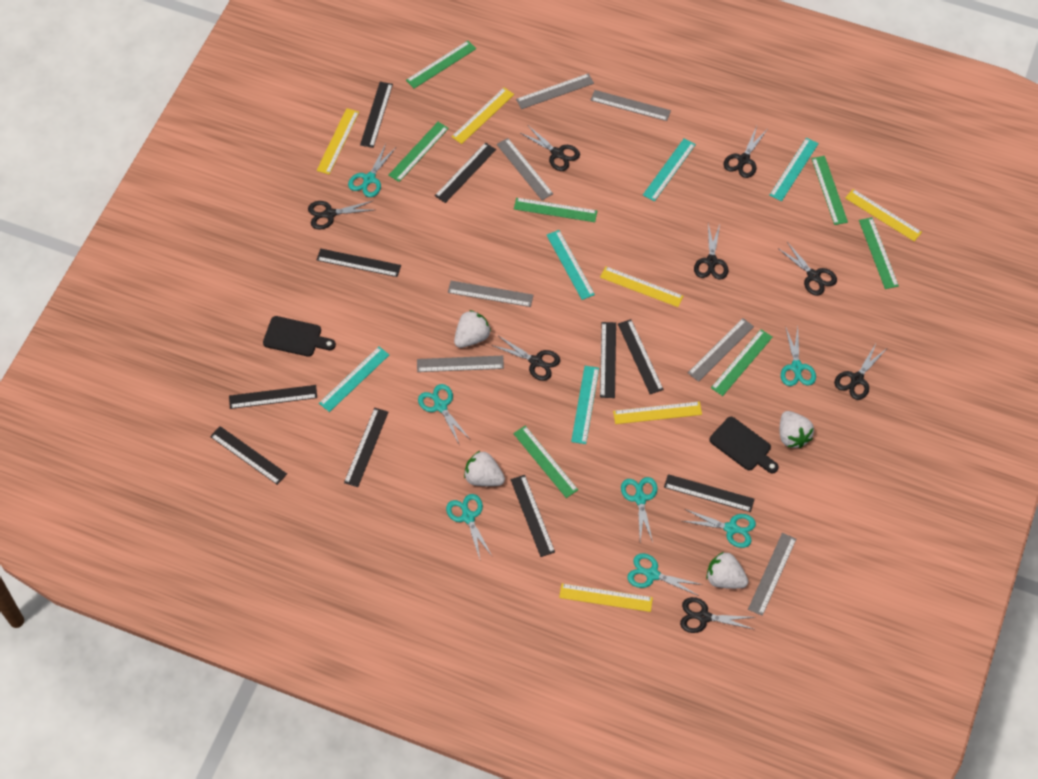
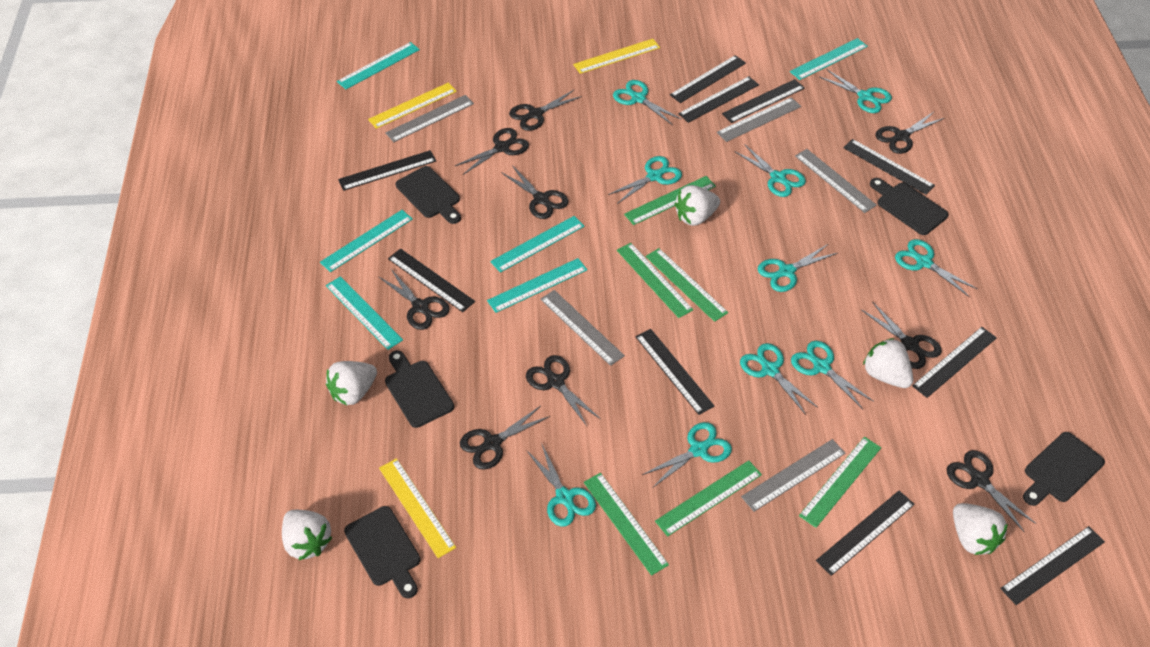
black cutting board: 2 -> 5
black scissors: 8 -> 9
green ruler: 7 -> 6
grey ruler: 7 -> 5
turquoise ruler: 5 -> 6
turquoise scissors: 7 -> 10
white strawberry: 4 -> 5
yellow ruler: 6 -> 3

